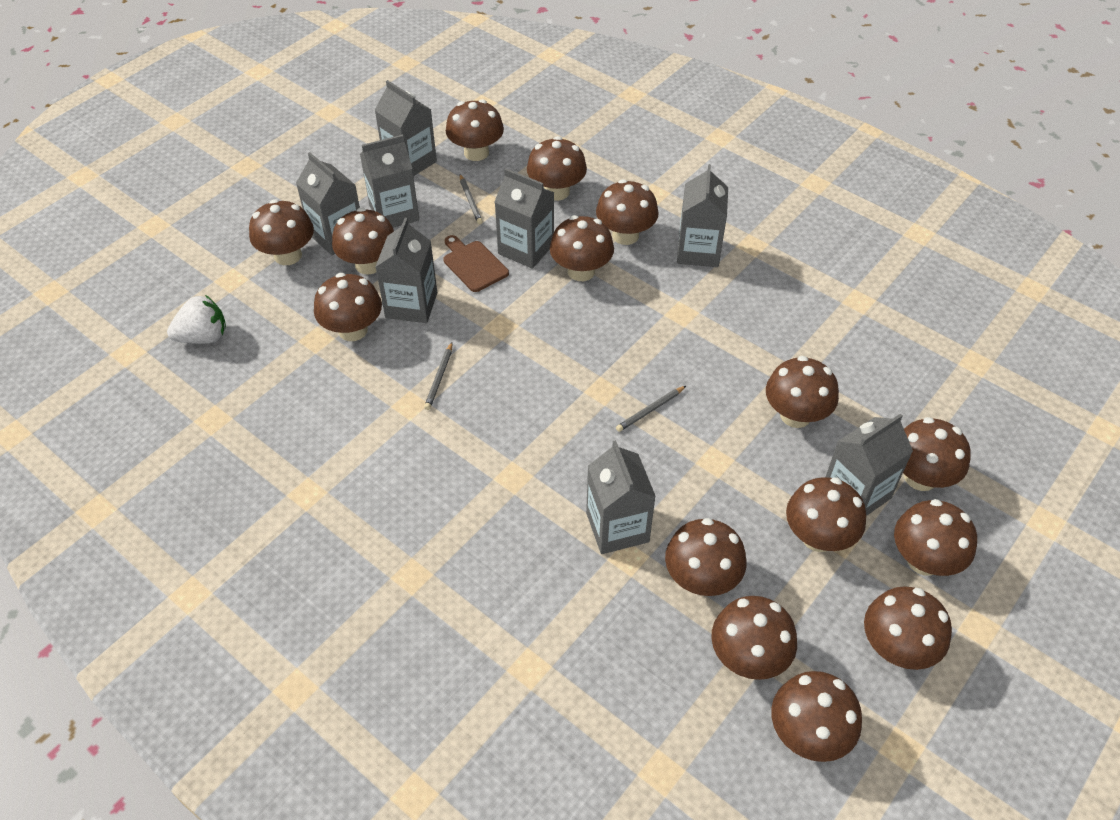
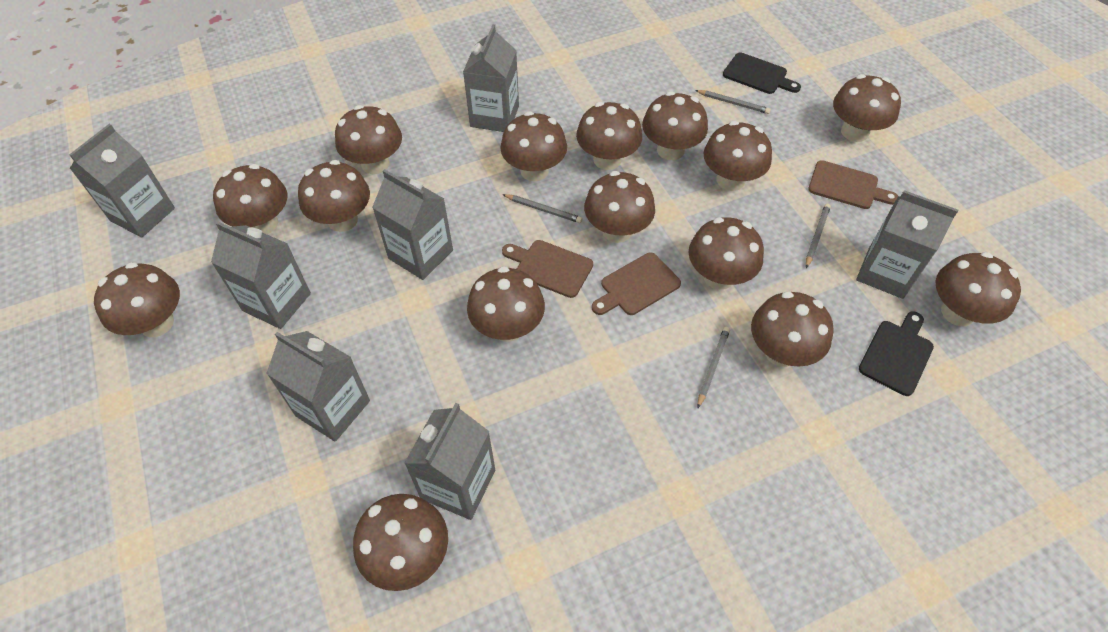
black cutting board: 0 -> 2
brown cutting board: 1 -> 3
grey carton: 8 -> 7
grey pencil: 3 -> 4
white strawberry: 1 -> 0

